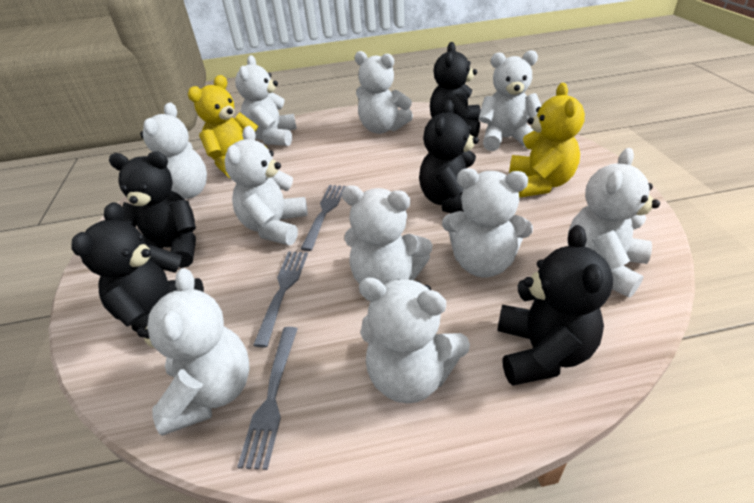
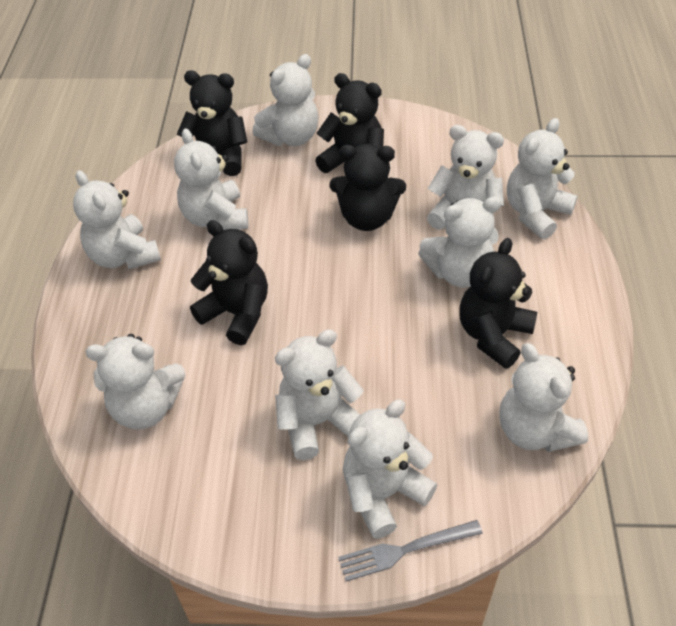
grey fork: 3 -> 1
yellow teddy bear: 2 -> 0

